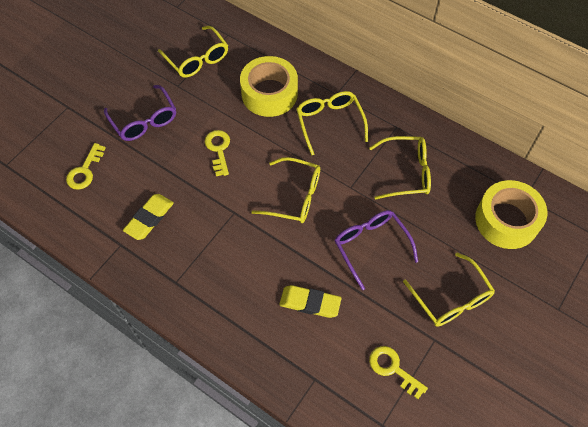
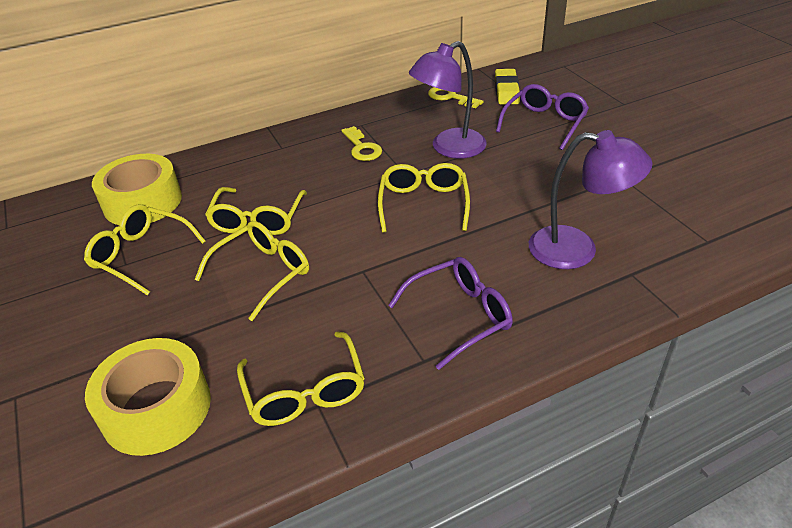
purple lamp: 0 -> 2
yellow eraser: 2 -> 1
yellow key: 3 -> 2

